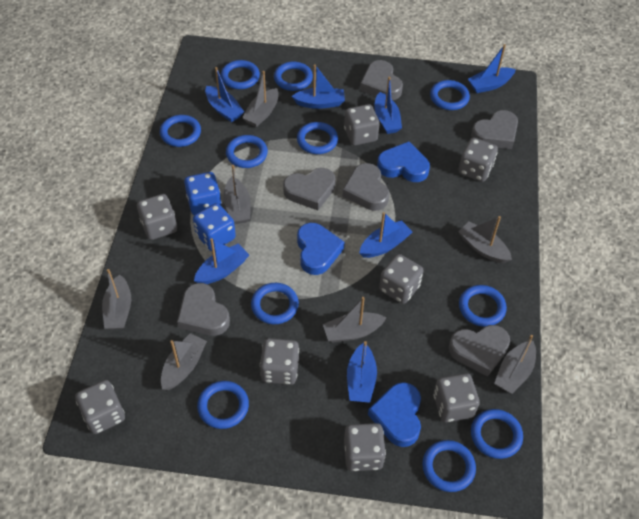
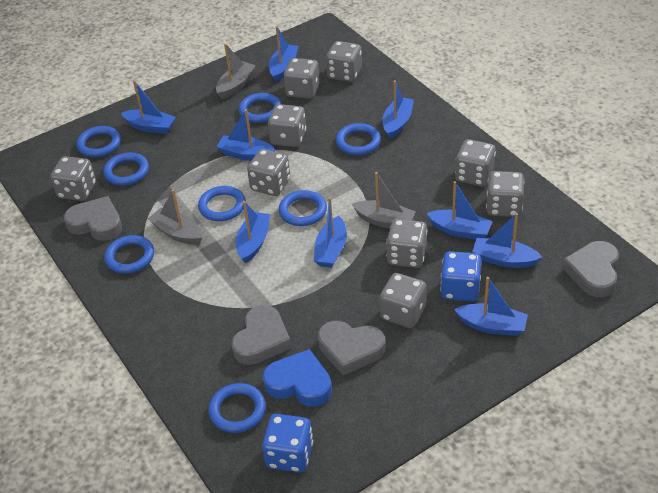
blue boat: 7 -> 9
blue heart: 3 -> 1
blue ring: 11 -> 8
grey boat: 7 -> 3
grey dice: 8 -> 9
grey heart: 6 -> 4

